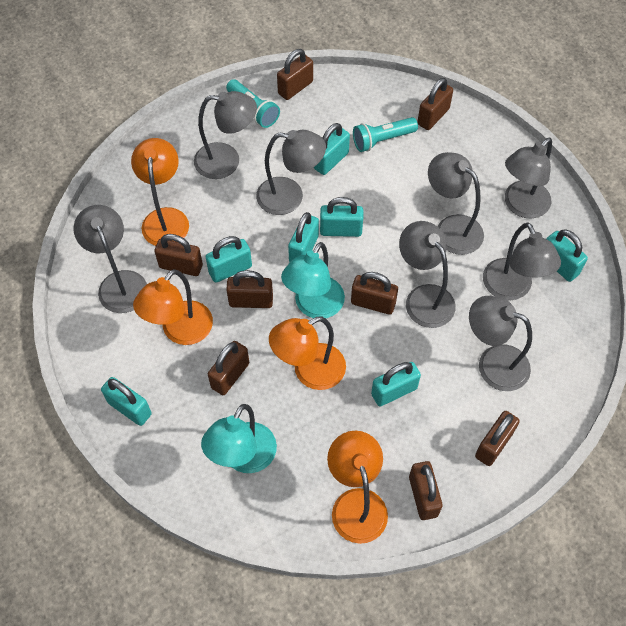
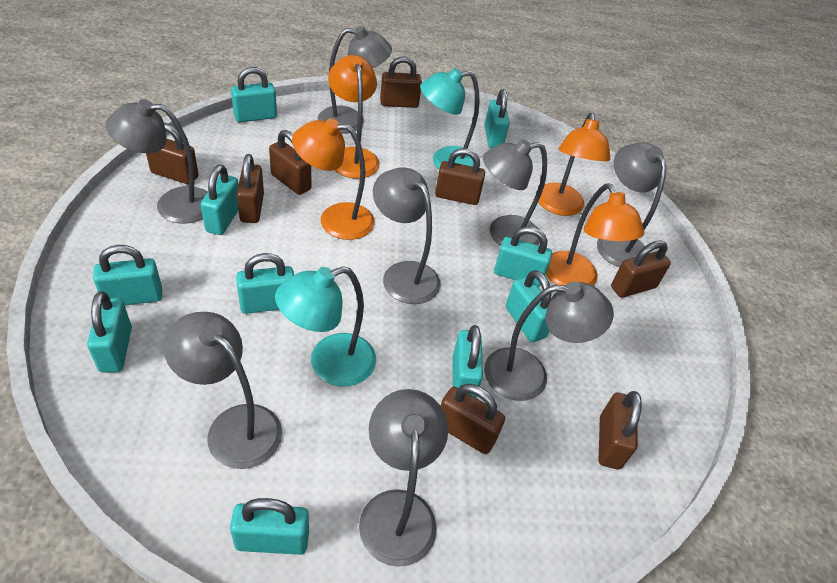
turquoise flashlight: 2 -> 0
turquoise padlock: 7 -> 10

